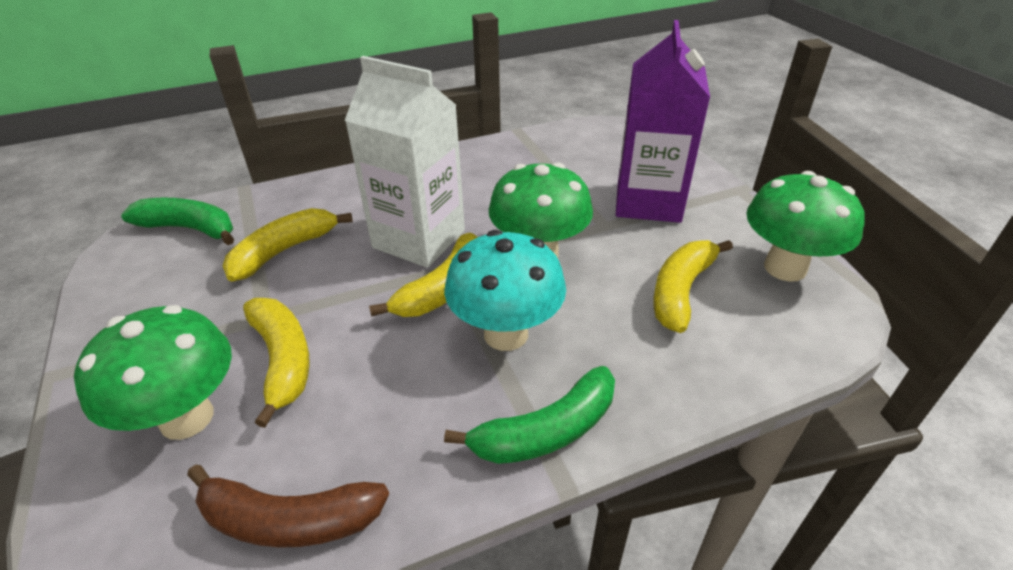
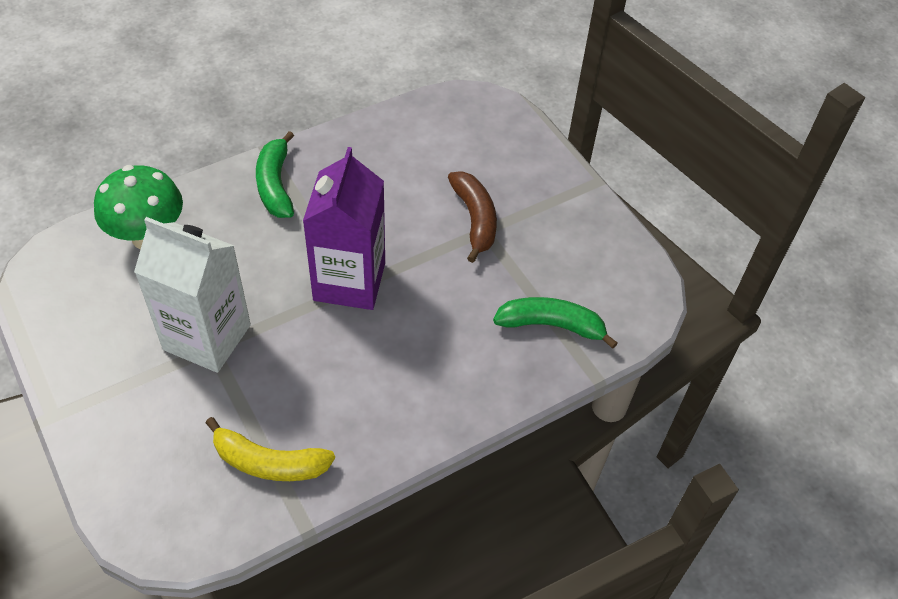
green mushroom: 3 -> 1
turquoise mushroom: 1 -> 0
yellow banana: 4 -> 1

